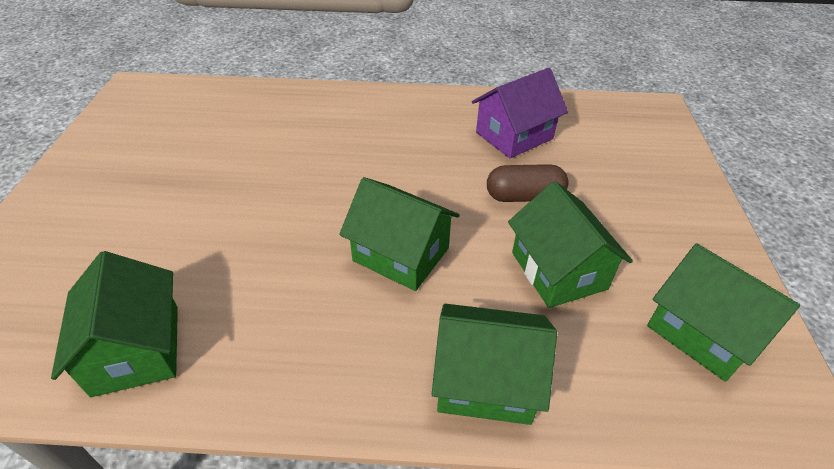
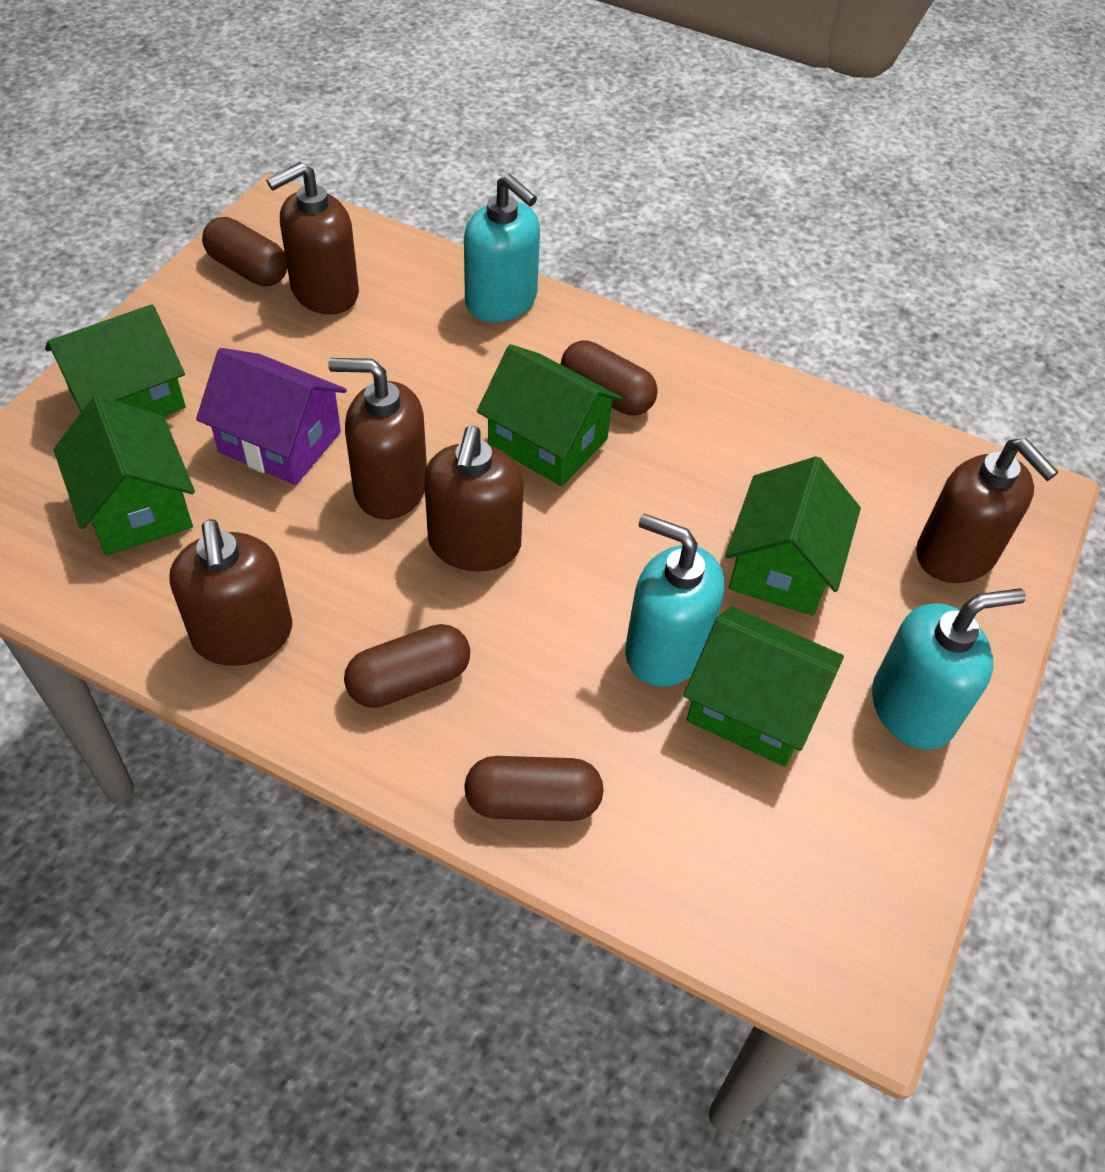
brown capsule: 1 -> 4
brown soap dispenser: 0 -> 5
turquoise soap dispenser: 0 -> 3

